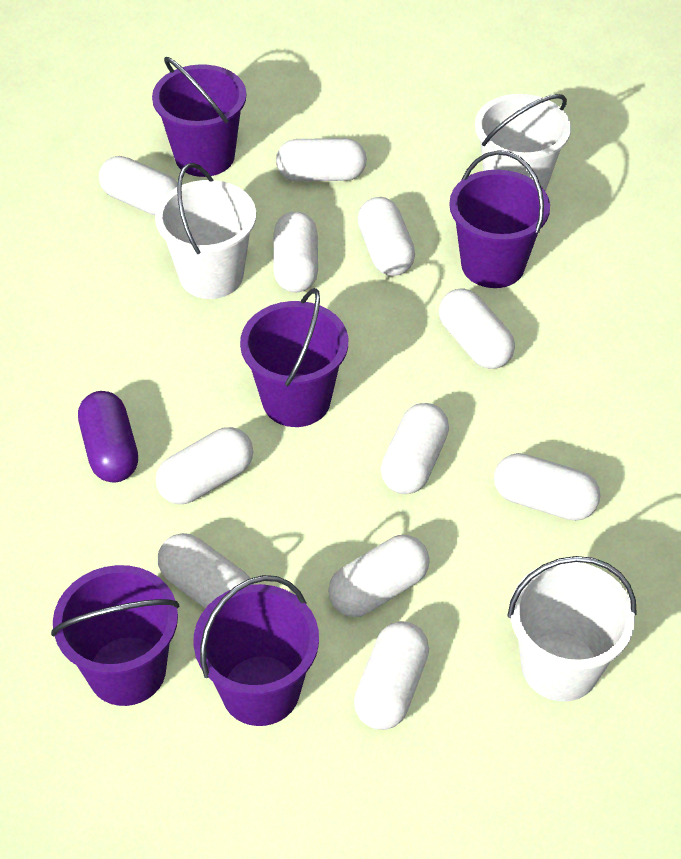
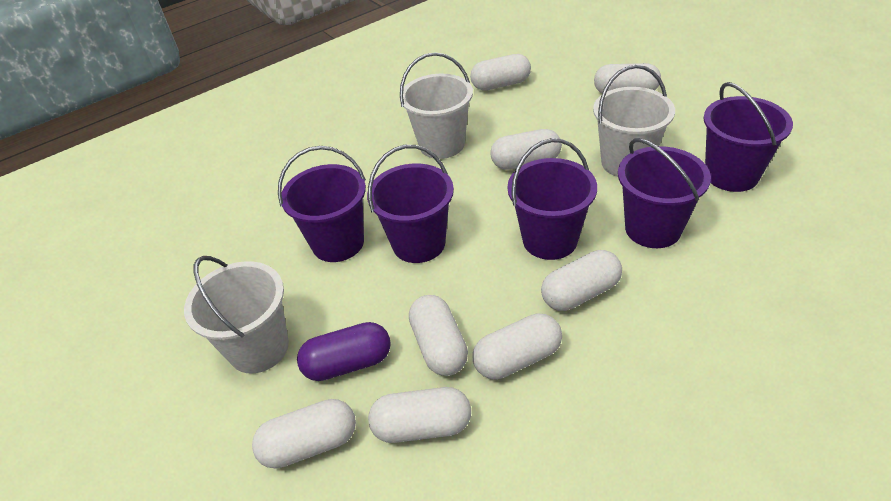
white capsule: 11 -> 8

